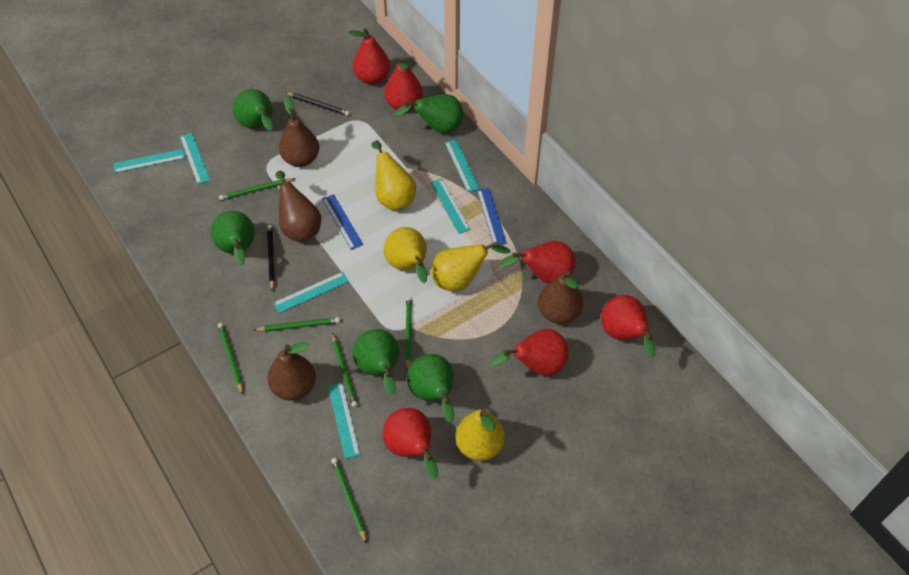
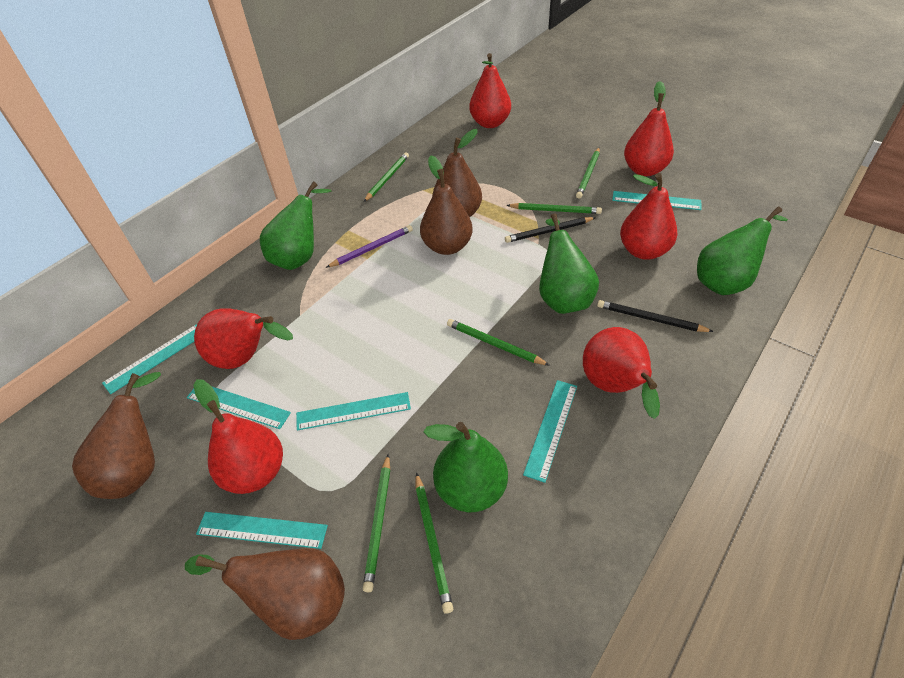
blue ruler: 2 -> 0
green pear: 5 -> 4
purple pencil: 0 -> 1
yellow pear: 4 -> 0

